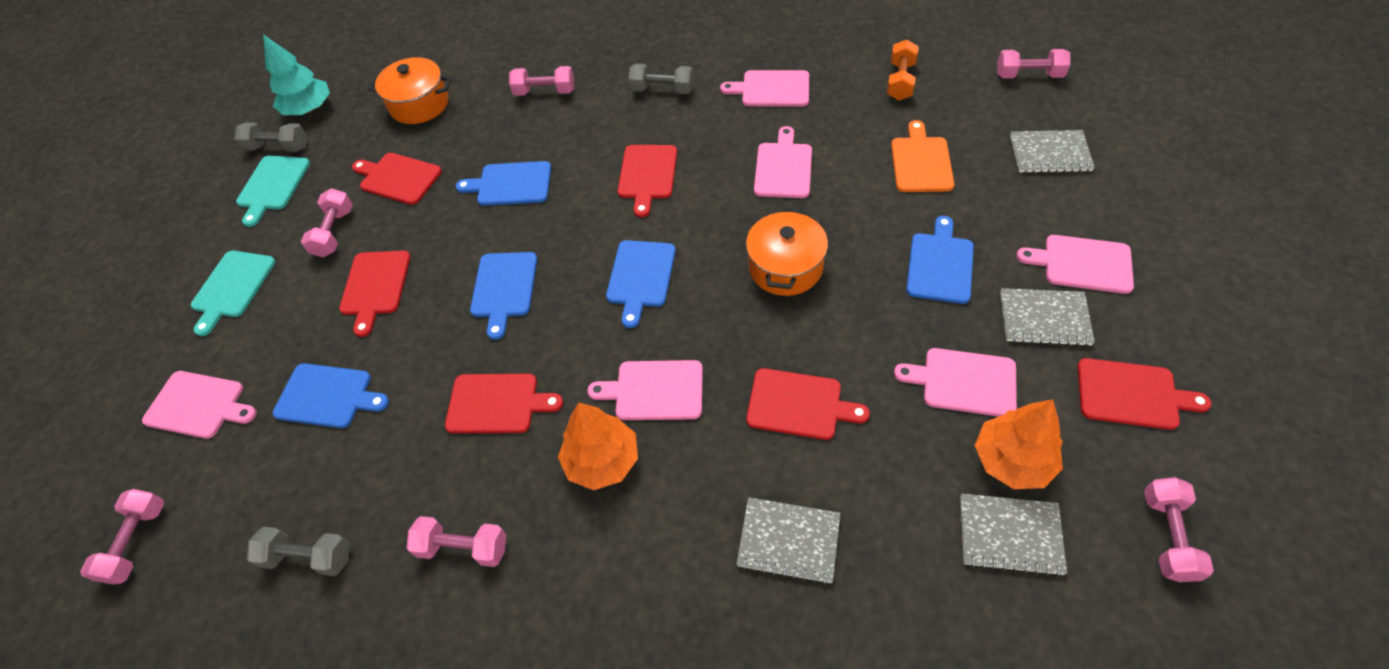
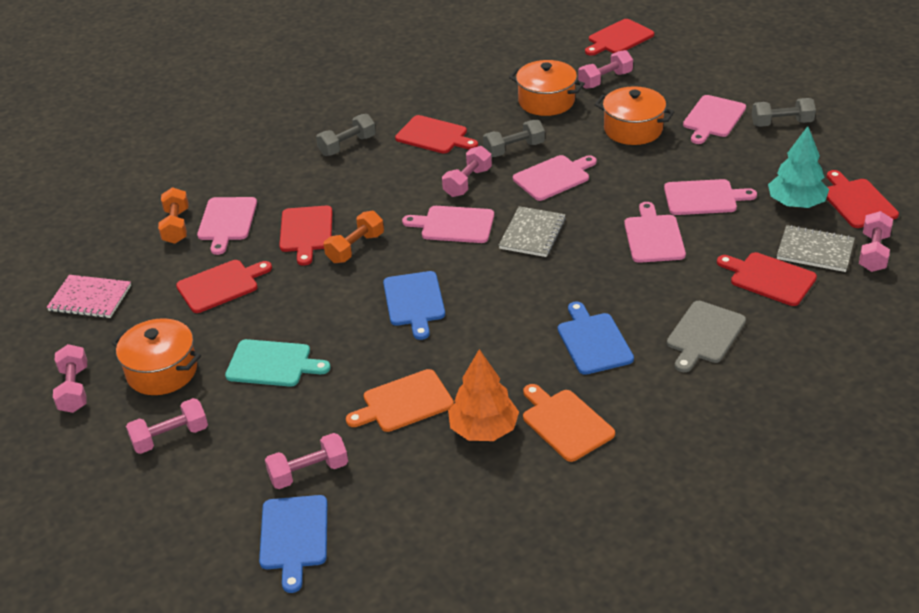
blue cutting board: 5 -> 3
grey cutting board: 0 -> 1
grey notebook: 4 -> 2
orange cutting board: 1 -> 2
orange dumbbell: 1 -> 2
orange pot: 2 -> 3
orange tree: 2 -> 1
pink notebook: 0 -> 1
turquoise cutting board: 2 -> 1

